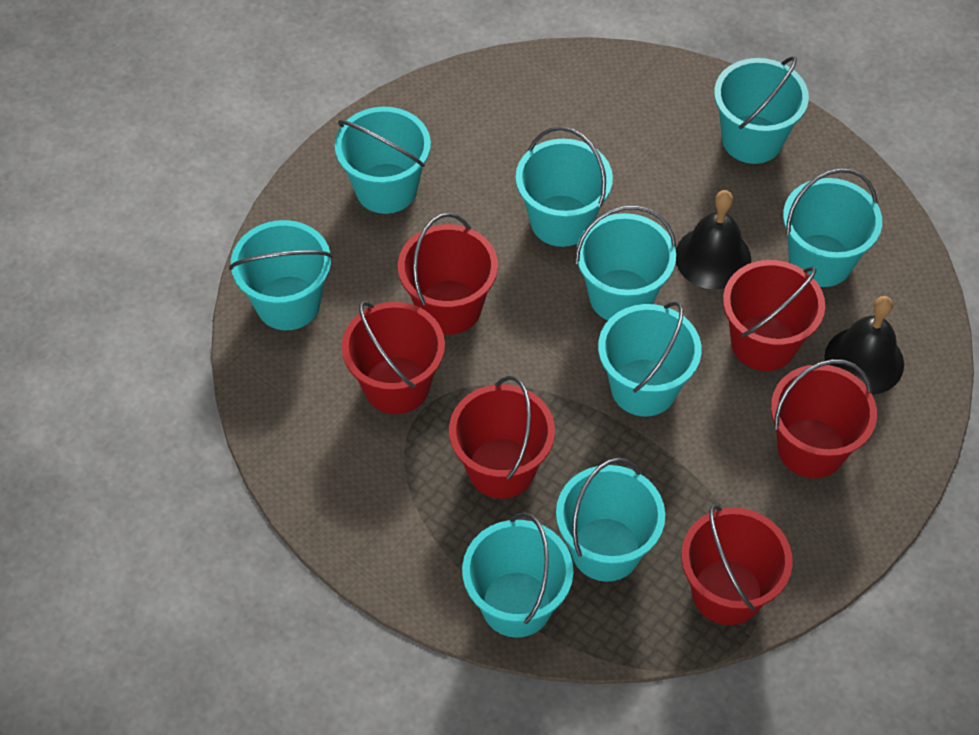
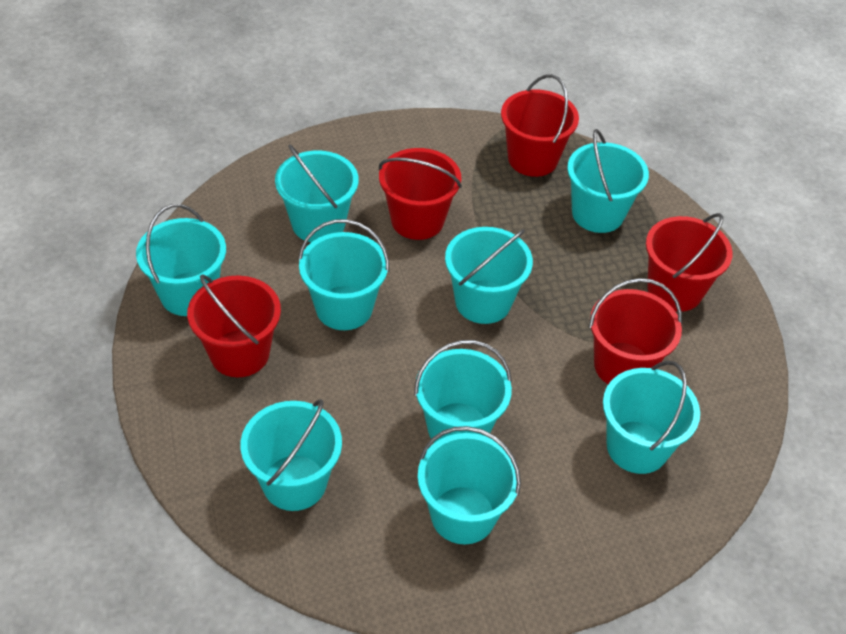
black bell: 2 -> 0
red bucket: 6 -> 5

